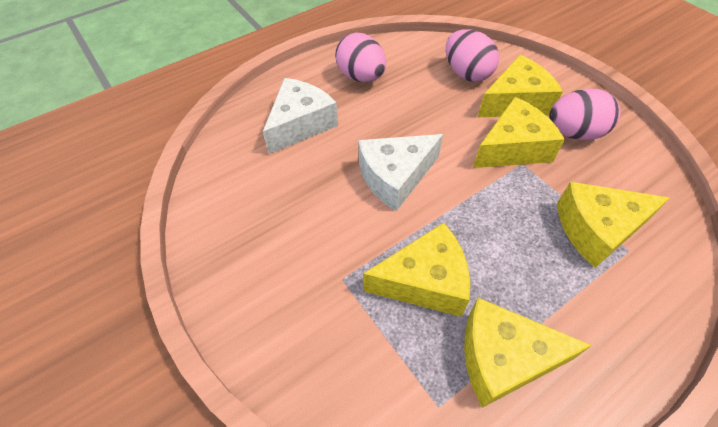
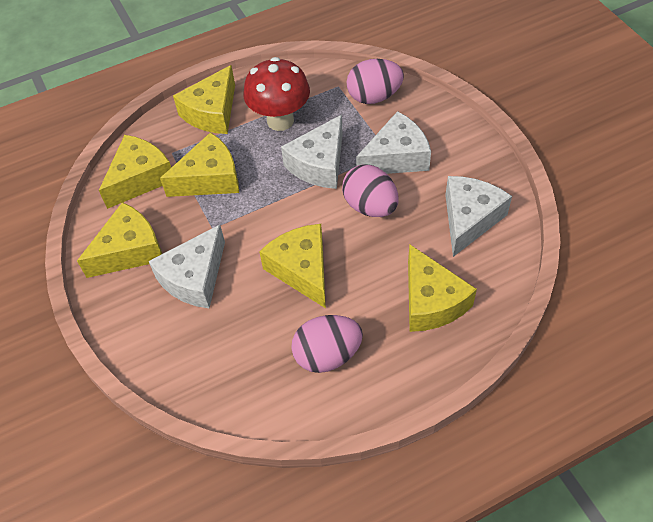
red mushroom: 0 -> 1
white cheese: 2 -> 4
yellow cheese: 5 -> 6

